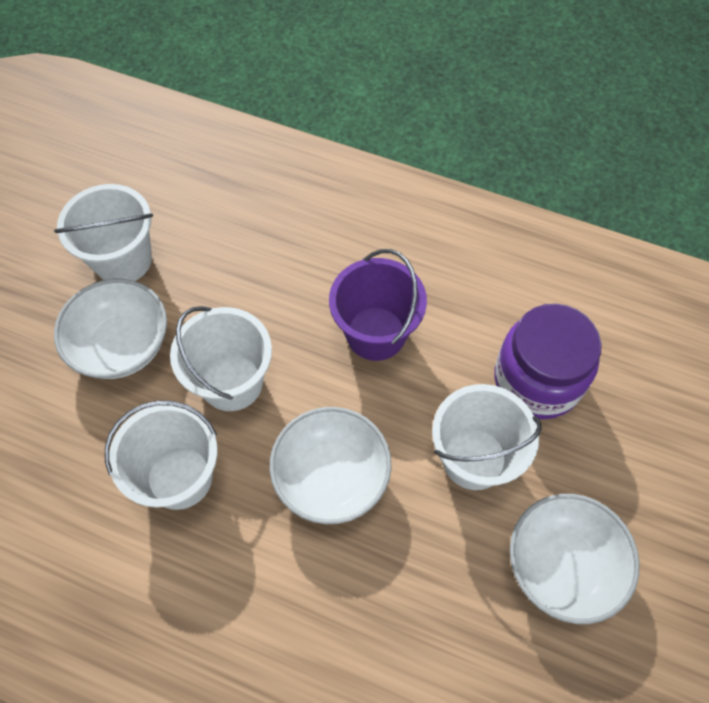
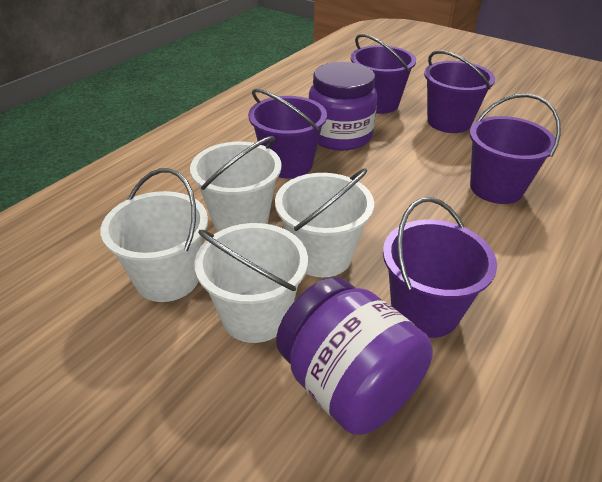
purple bucket: 1 -> 5
purple jar: 1 -> 2
white bowl: 3 -> 0

